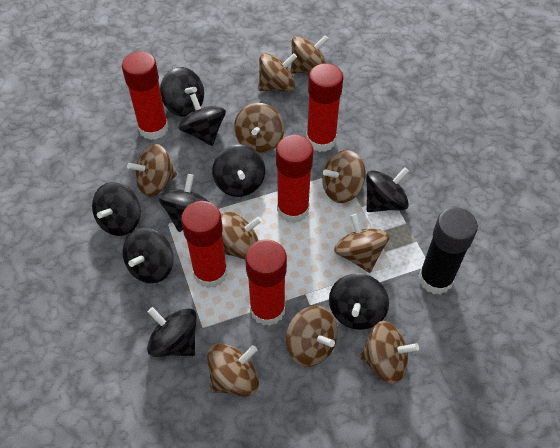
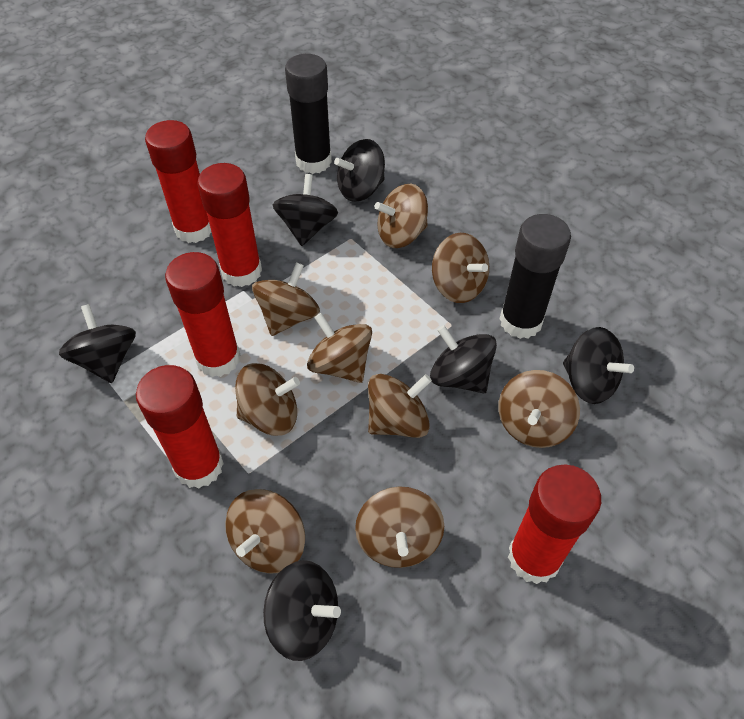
black glue stick: 1 -> 2
black spinning top: 9 -> 6
brown spinning top: 10 -> 9

